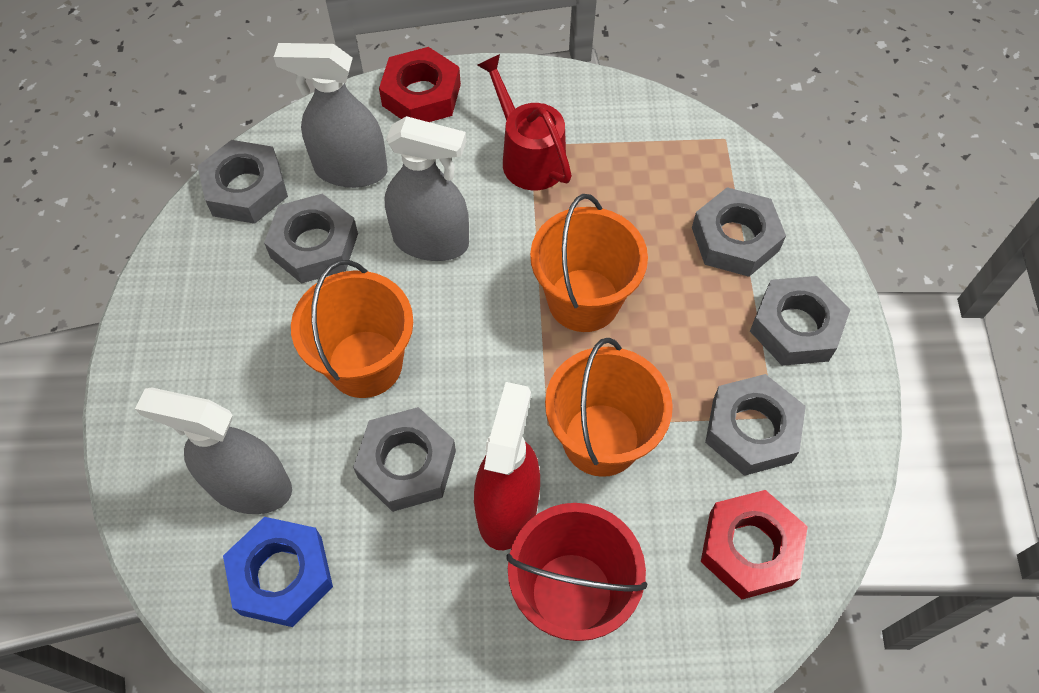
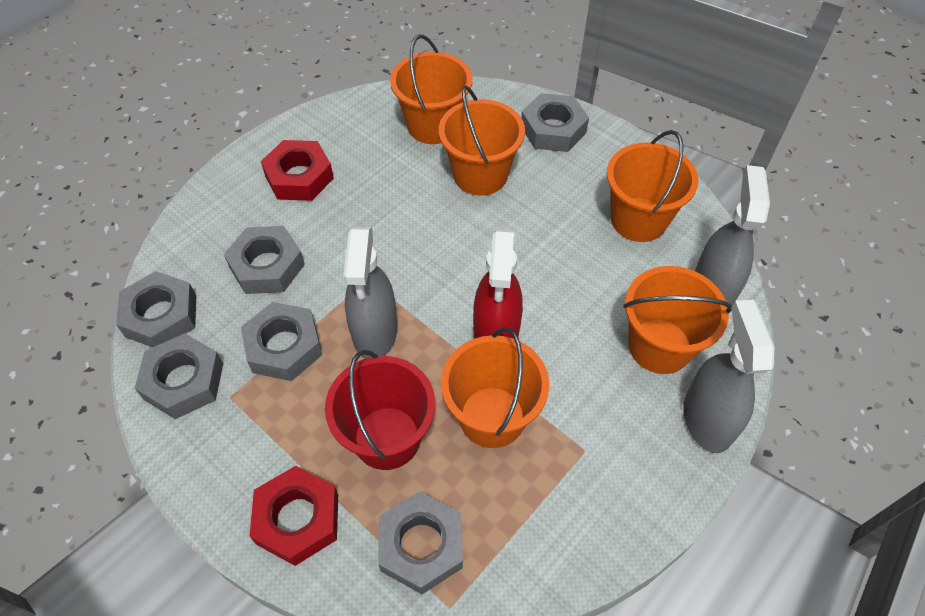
blue nut: 1 -> 0
orange bucket: 3 -> 5
red watering can: 1 -> 0

